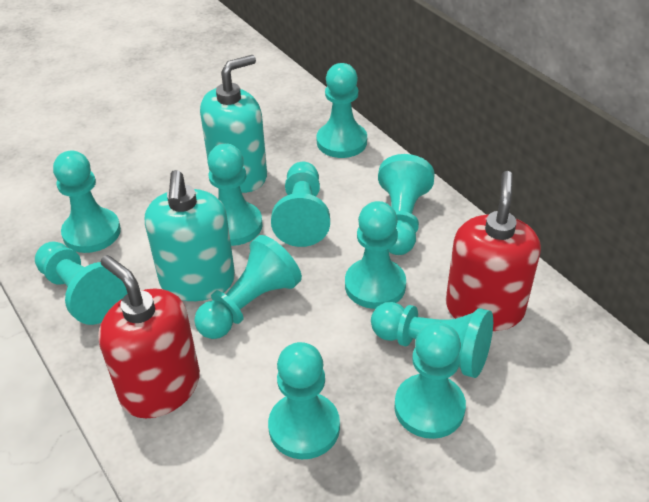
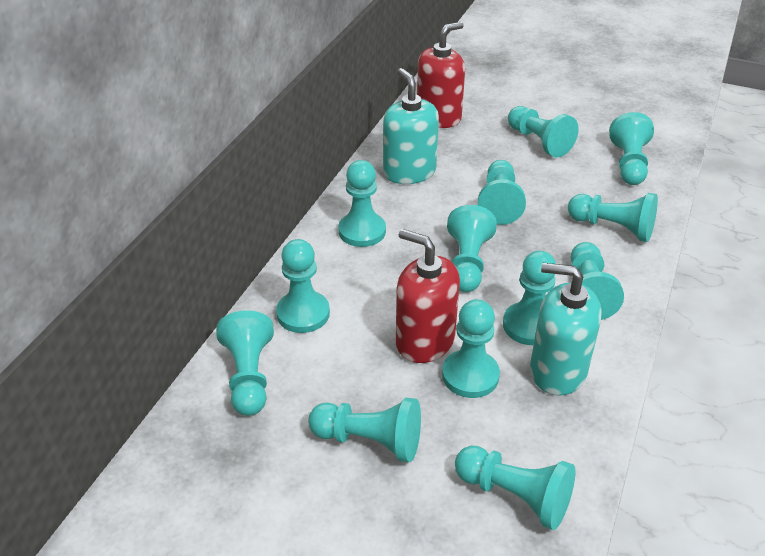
turquoise pawn: 11 -> 13

